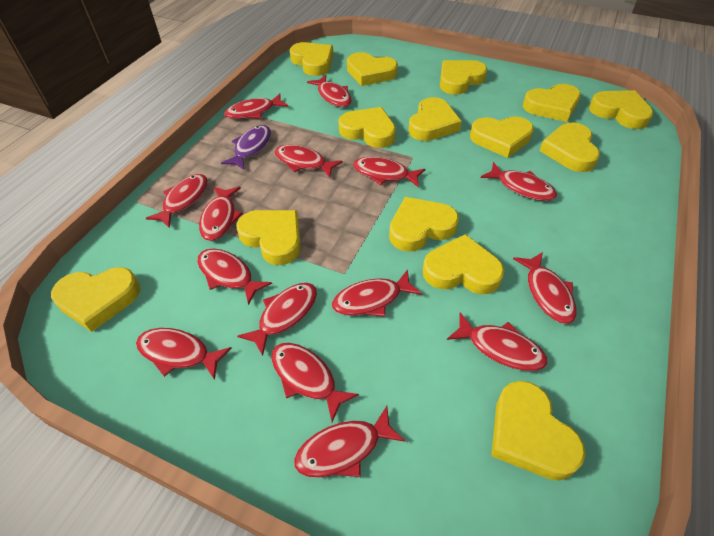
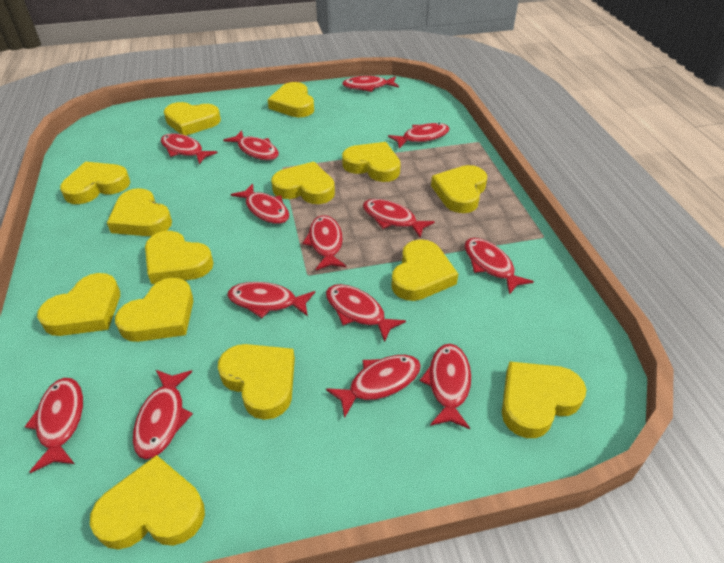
purple fish: 1 -> 0
red fish: 15 -> 14

